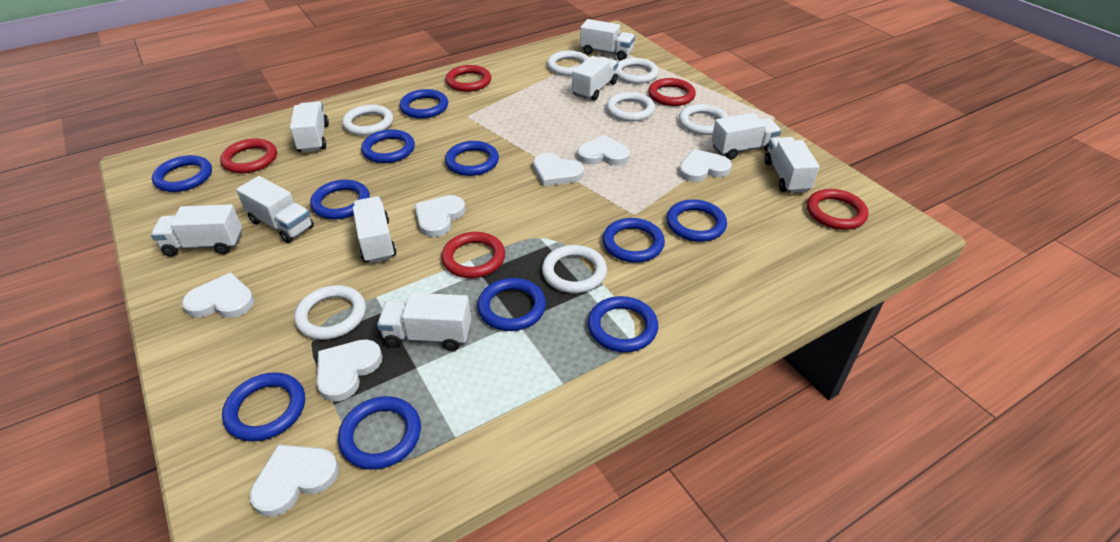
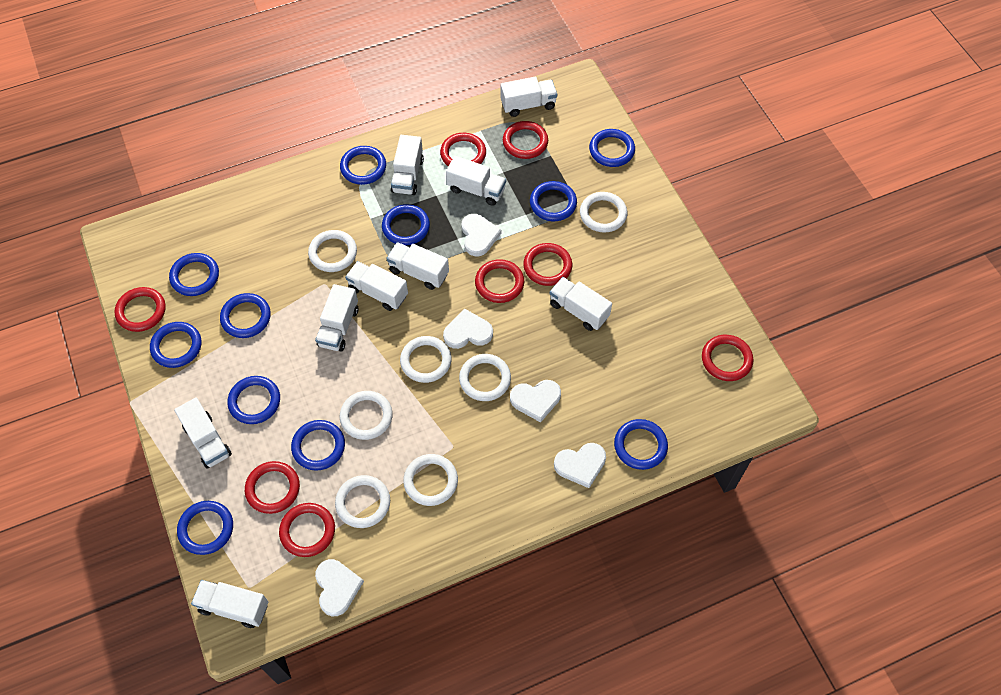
red ring: 5 -> 8
white heart: 7 -> 5

